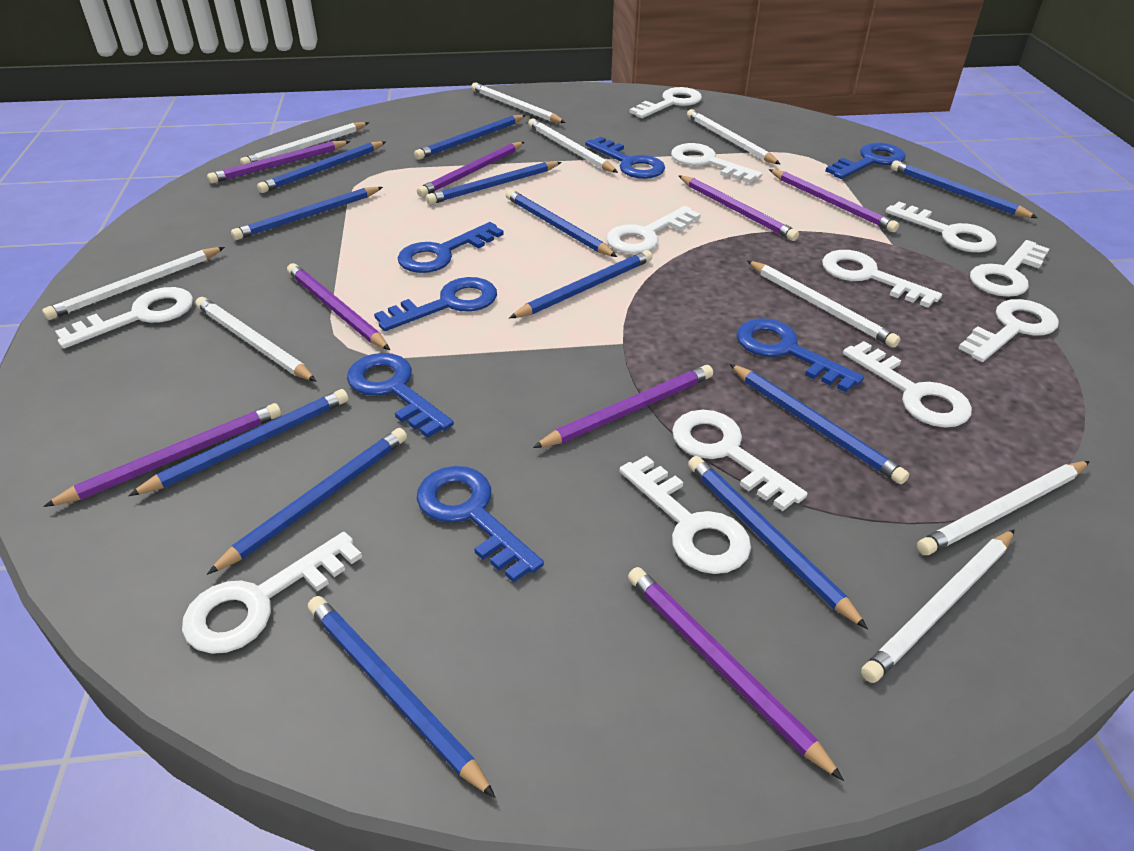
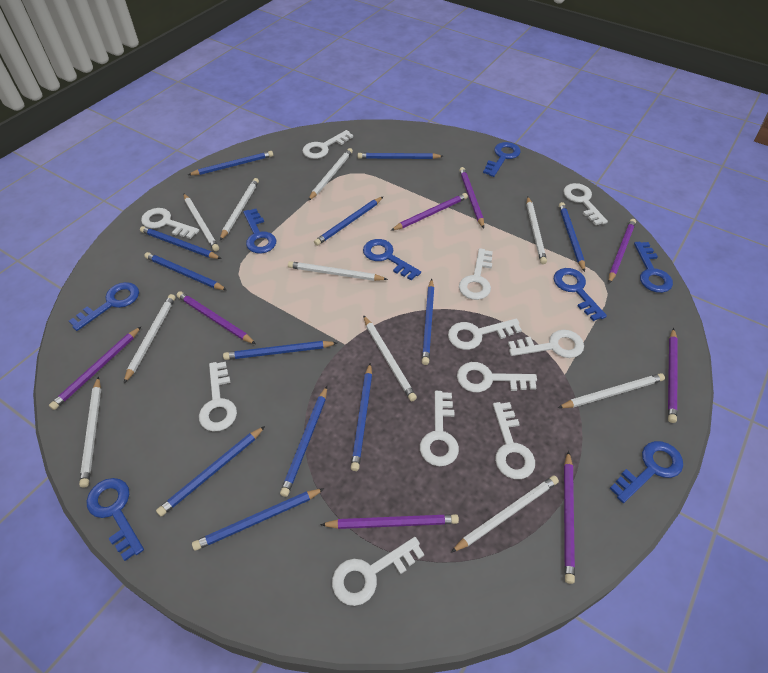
blue key: 7 -> 8
white key: 12 -> 11
white pencil: 9 -> 10

